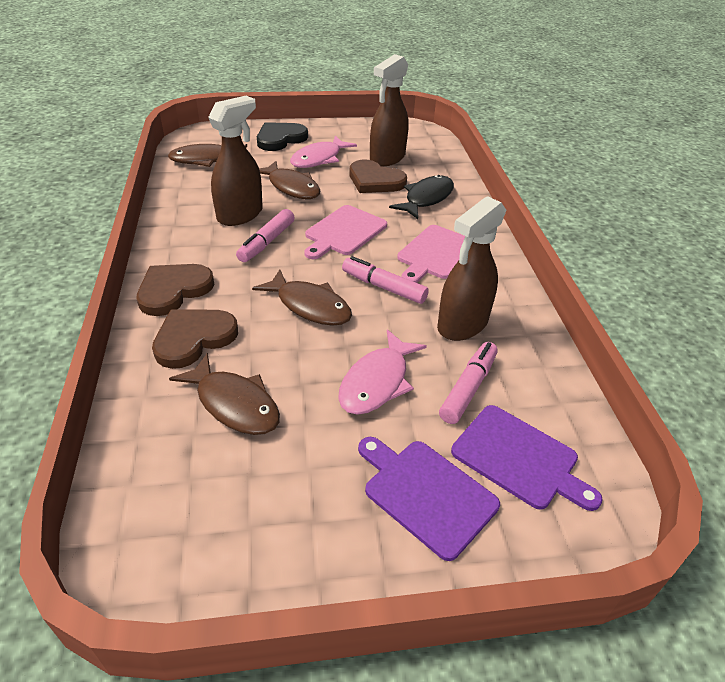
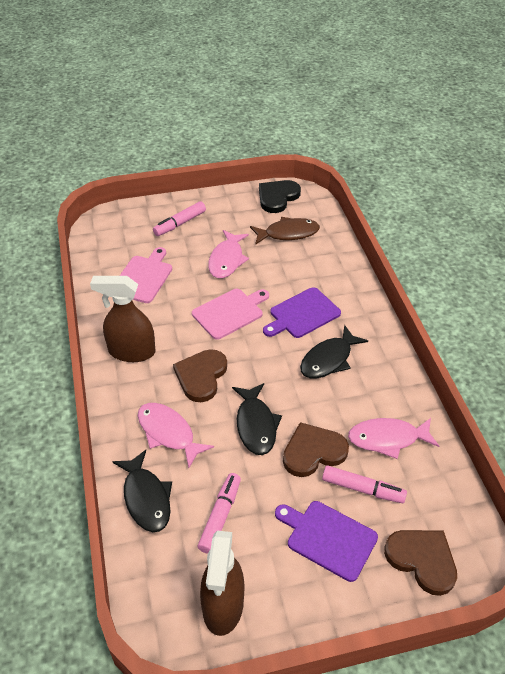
black fish: 1 -> 3
brown fish: 4 -> 1
brown spray bottle: 3 -> 2
pink fish: 2 -> 3

